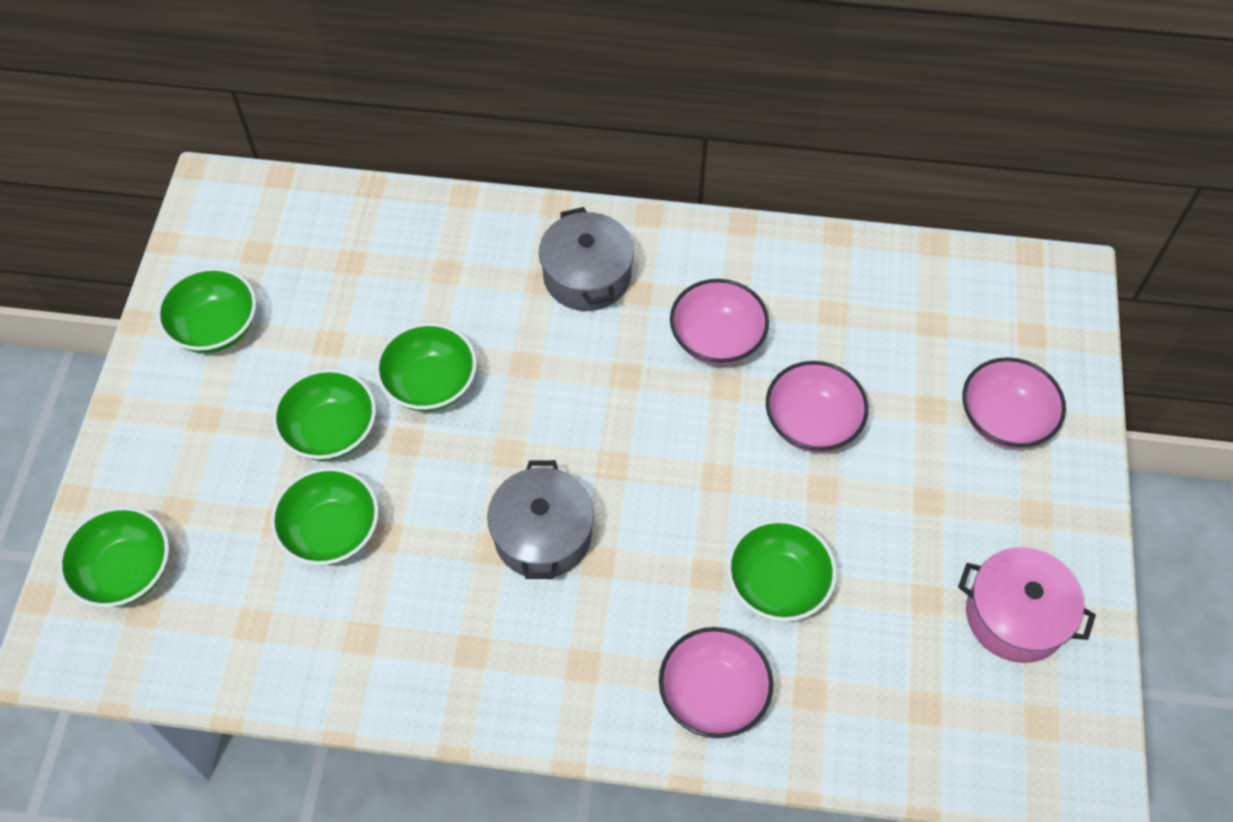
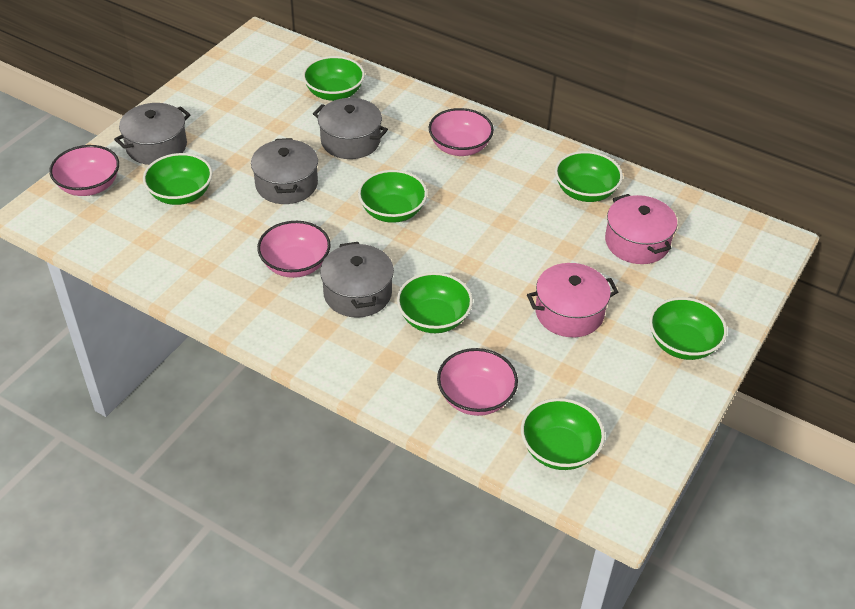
green bowl: 6 -> 7
grey pot: 2 -> 4
pink pot: 1 -> 2

